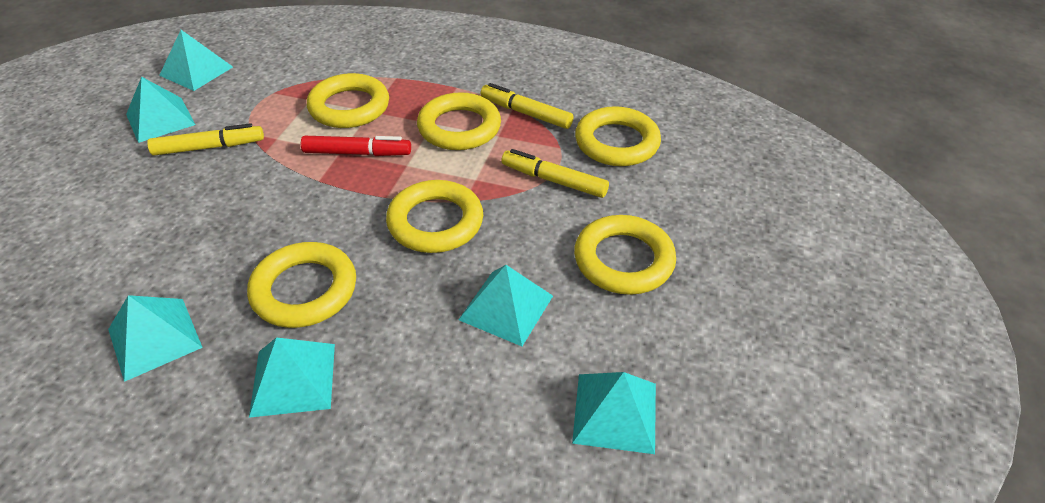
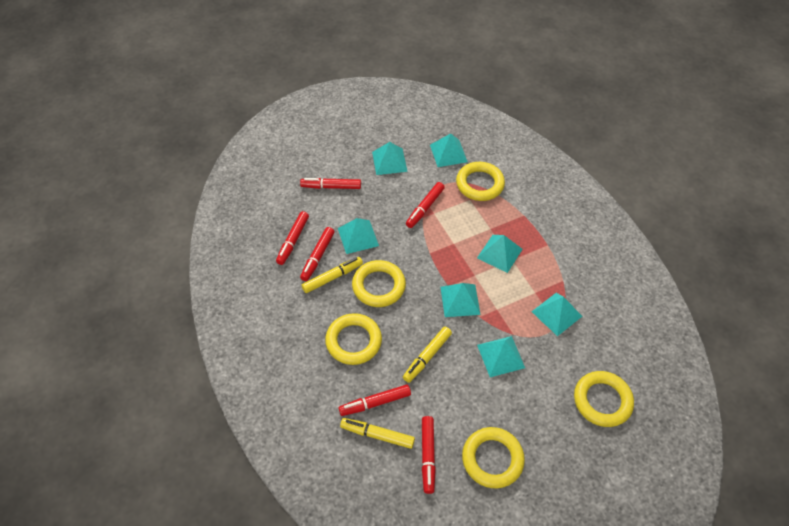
red marker: 1 -> 6
turquoise pyramid: 6 -> 7
yellow ring: 6 -> 5

